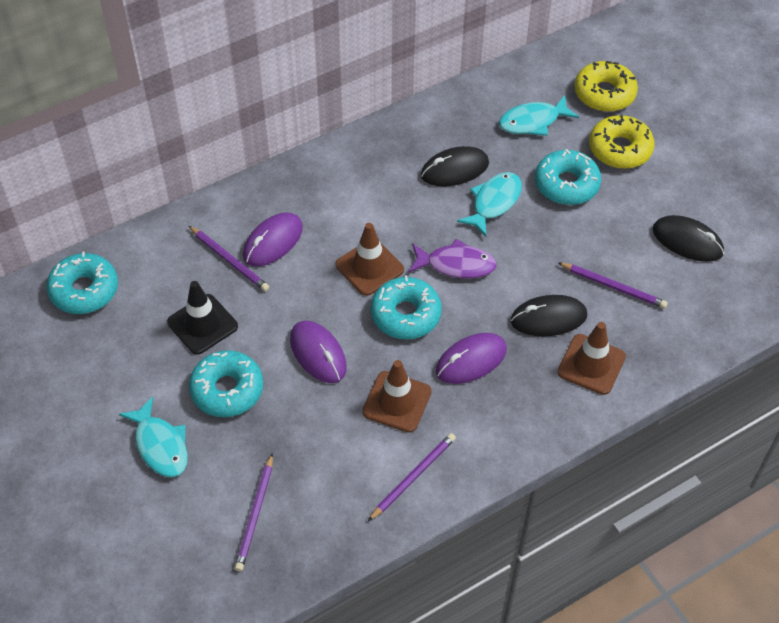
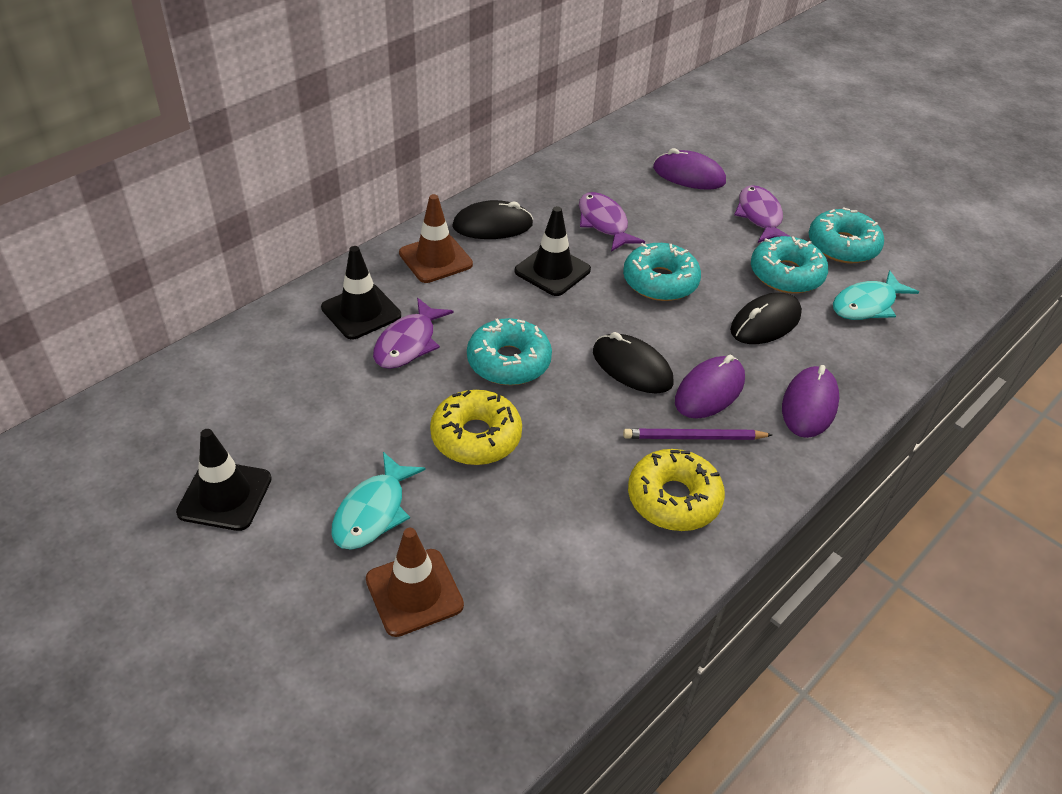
black traffic cone: 1 -> 3
brown traffic cone: 3 -> 2
purple fish: 1 -> 3
purple pencil: 4 -> 1
turquoise fish: 3 -> 2

